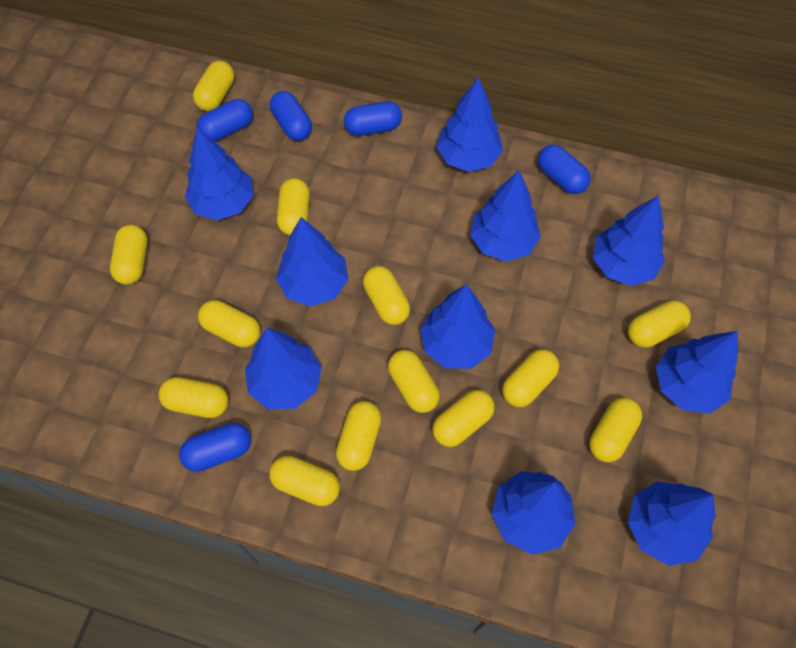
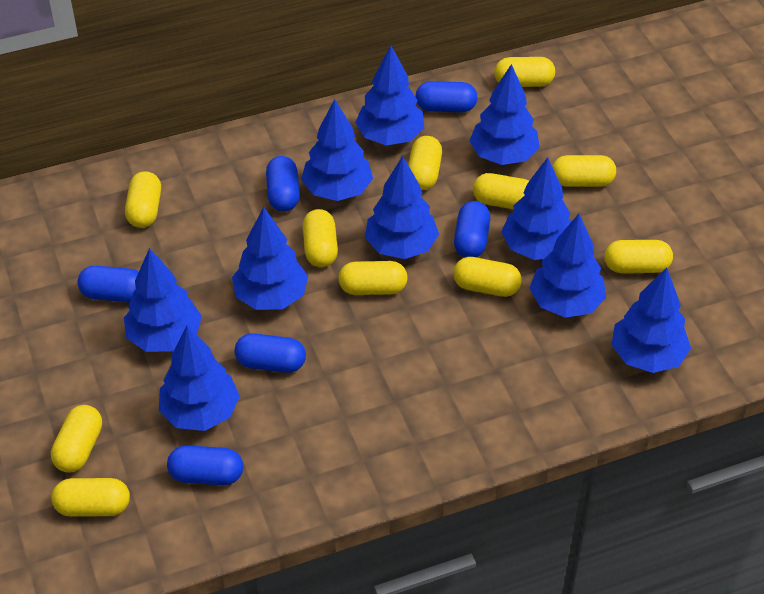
blue capsule: 5 -> 6
yellow capsule: 13 -> 11

